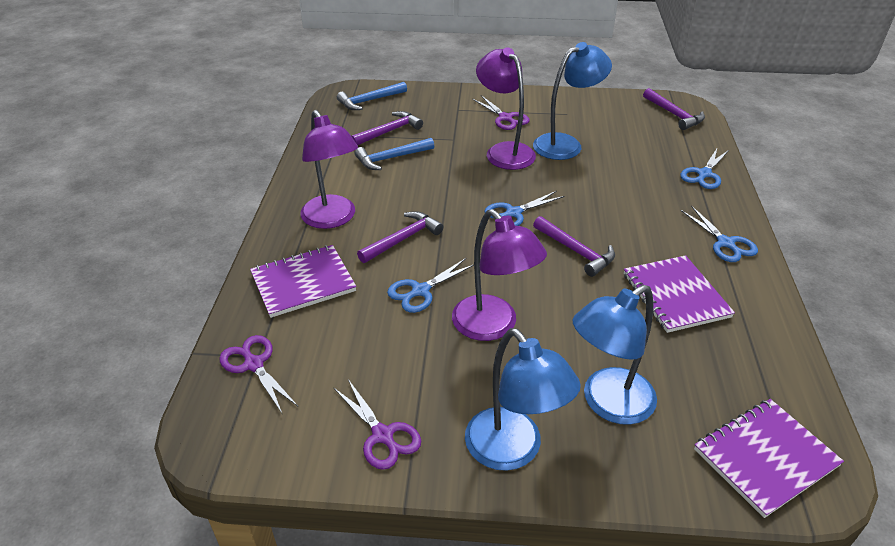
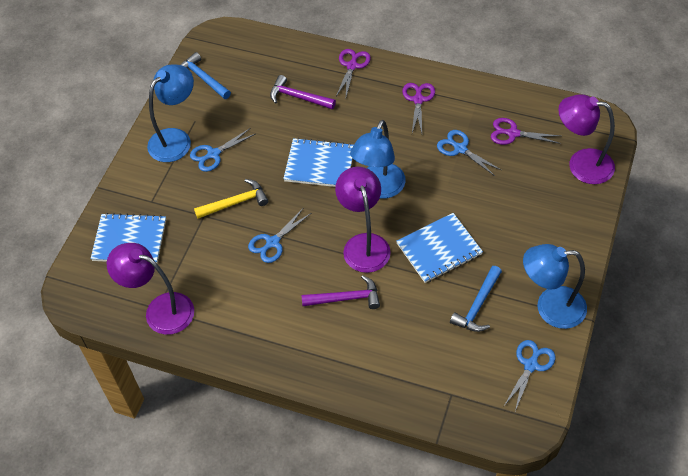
blue notebook: 0 -> 3
purple hammer: 4 -> 2
purple notebook: 3 -> 0
yellow hammer: 0 -> 1

